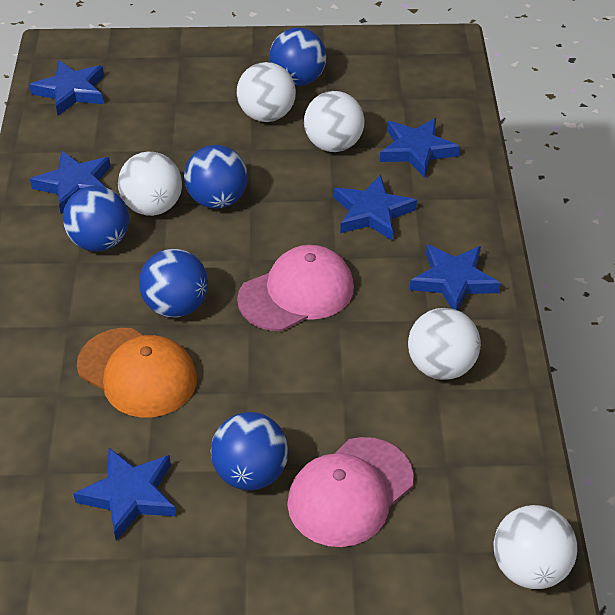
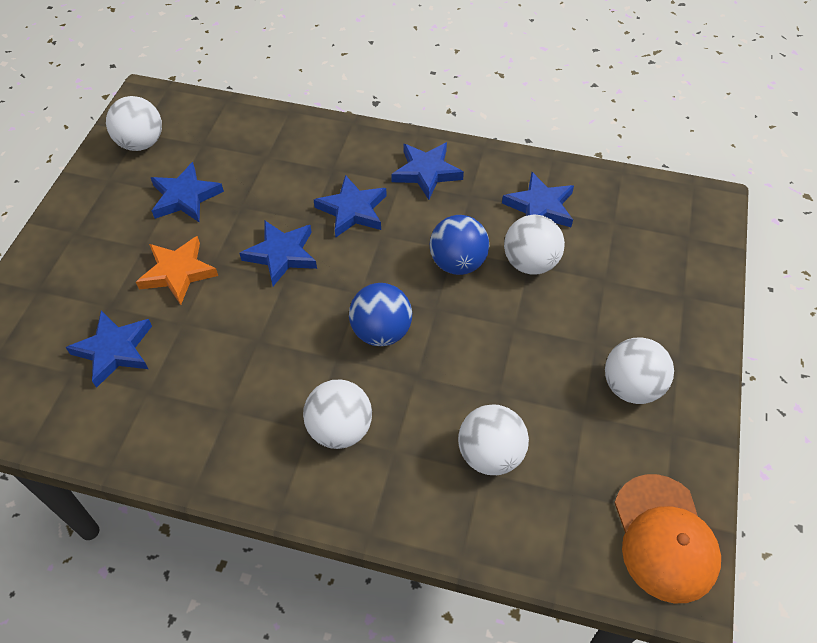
blue ball: 5 -> 2
orange star: 0 -> 1
pink cap: 2 -> 0

